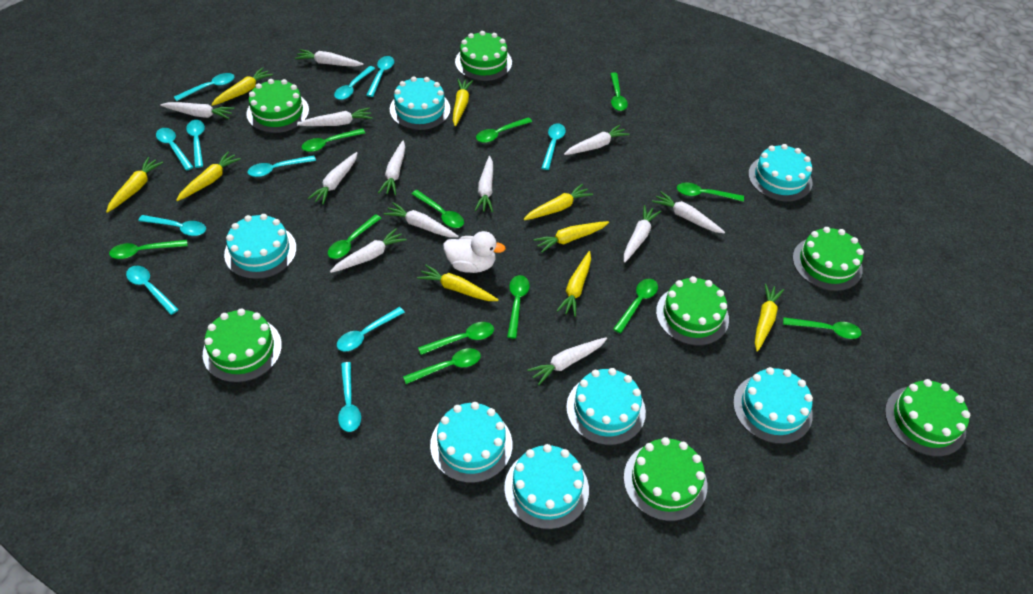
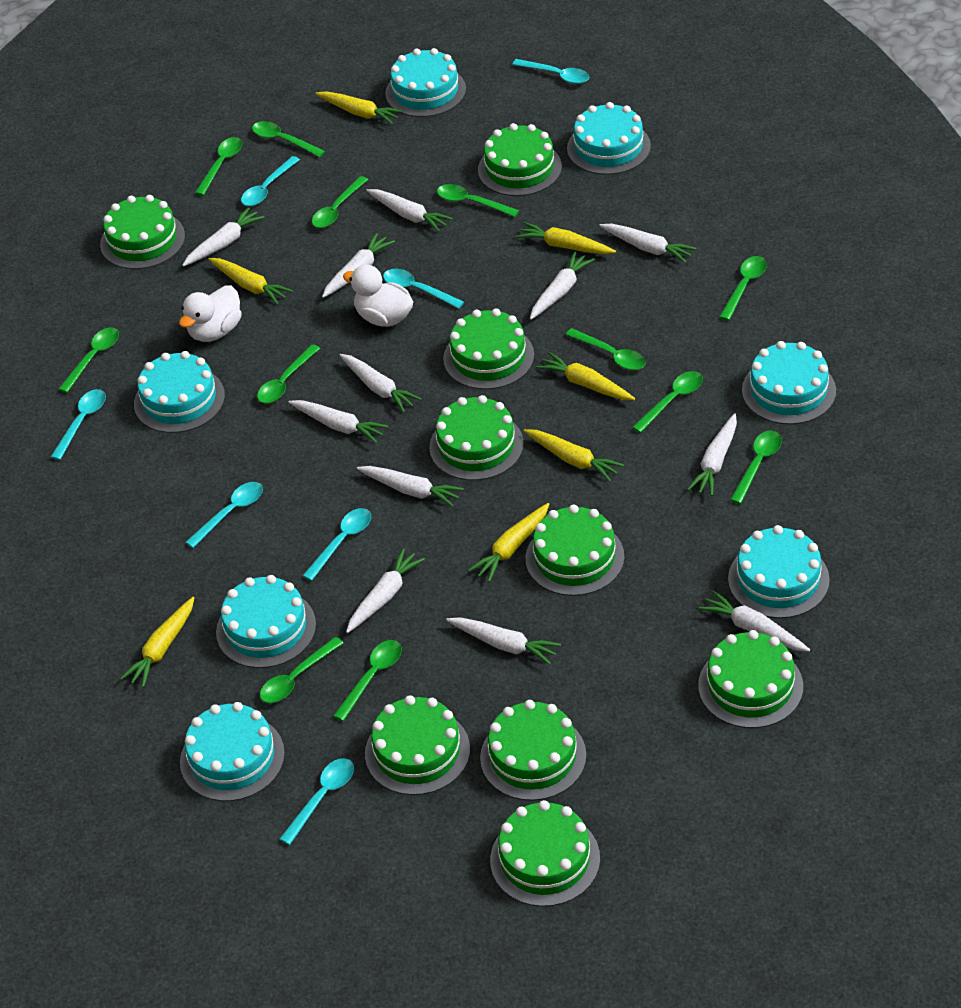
green cake: 7 -> 9
turquoise spoon: 11 -> 7
white duck: 1 -> 2
yellow carrot: 9 -> 7

